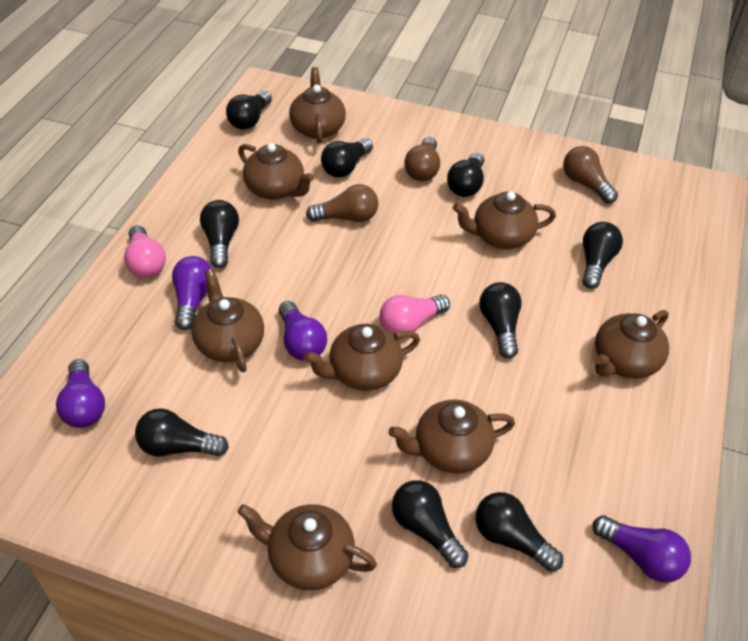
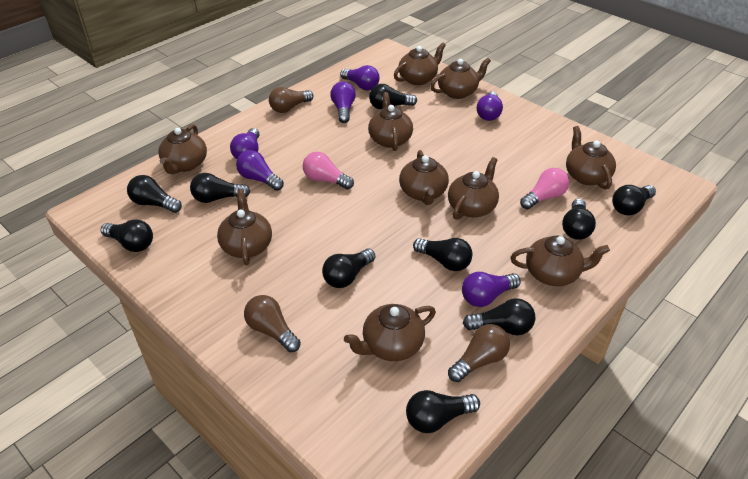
black light bulb: 9 -> 10
brown teapot: 8 -> 10
purple light bulb: 4 -> 6

